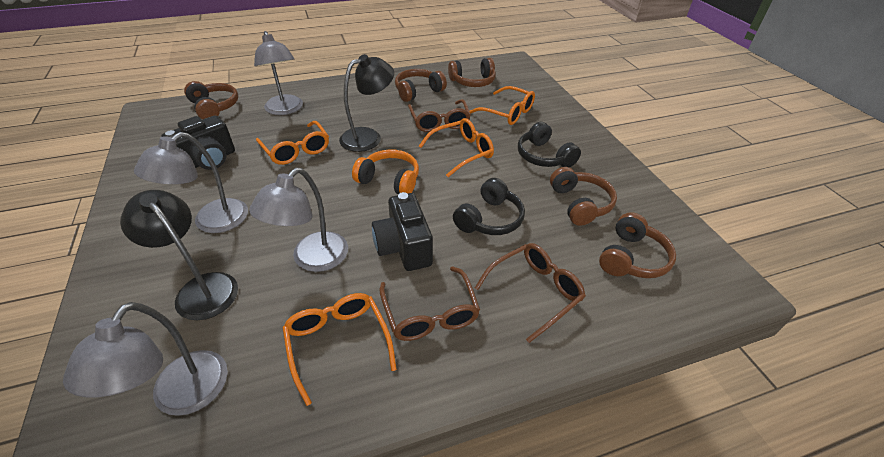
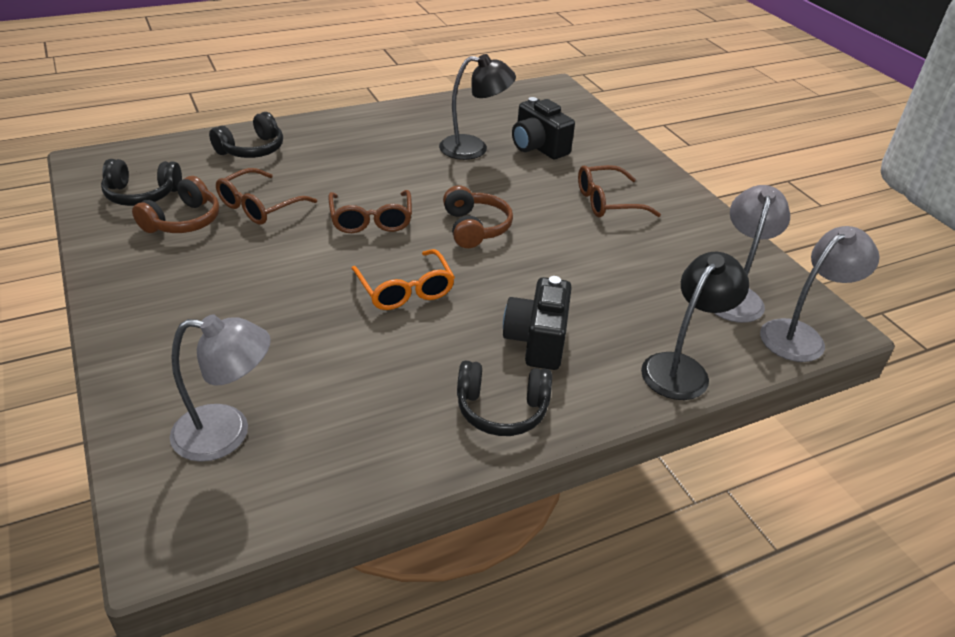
black headphones: 2 -> 3
brown headphones: 5 -> 2
grey lamp: 4 -> 3
orange glasses: 4 -> 1
orange headphones: 1 -> 0

